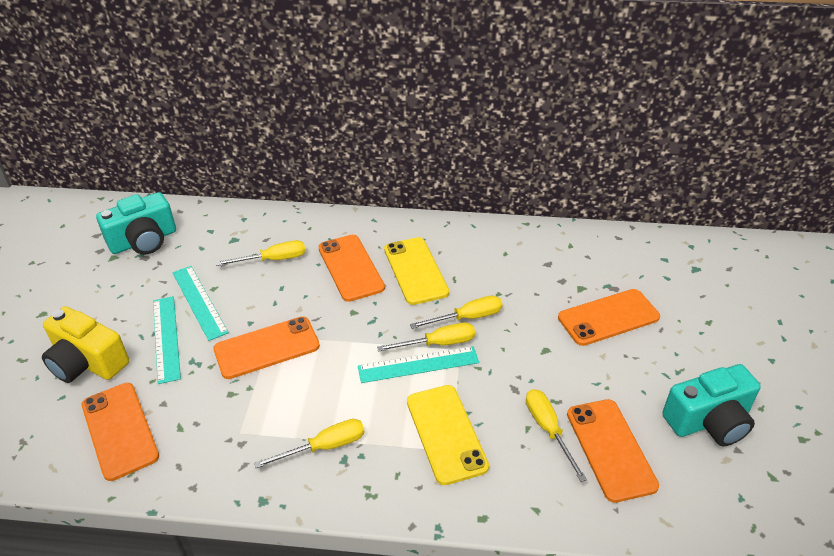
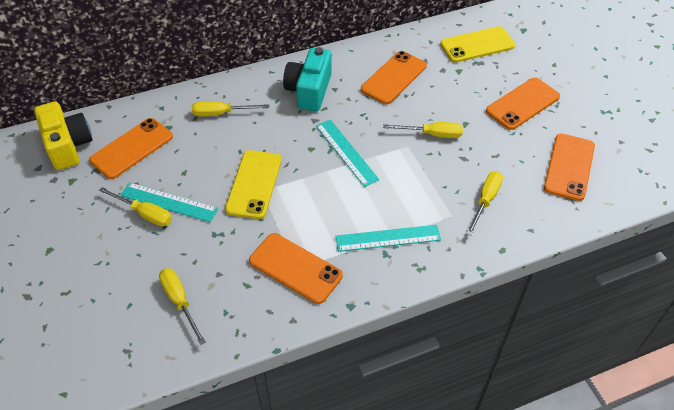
turquoise camera: 2 -> 1

